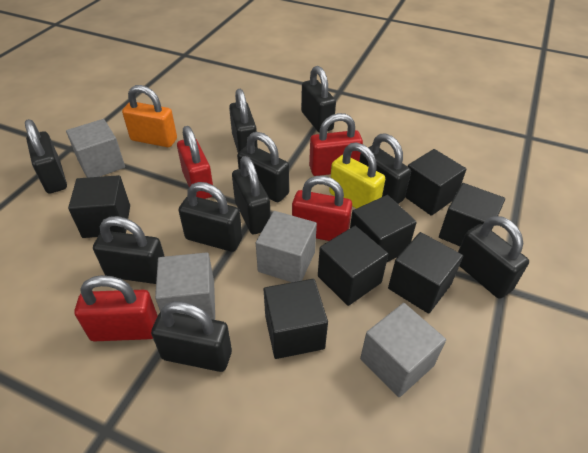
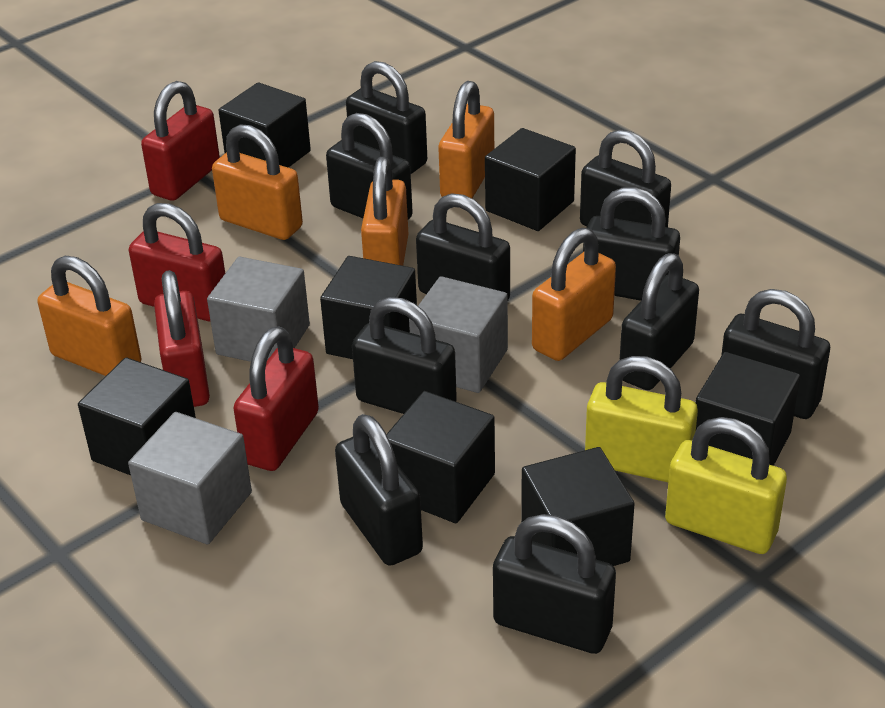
grey cube: 4 -> 3
orange padlock: 1 -> 5
yellow padlock: 1 -> 2

